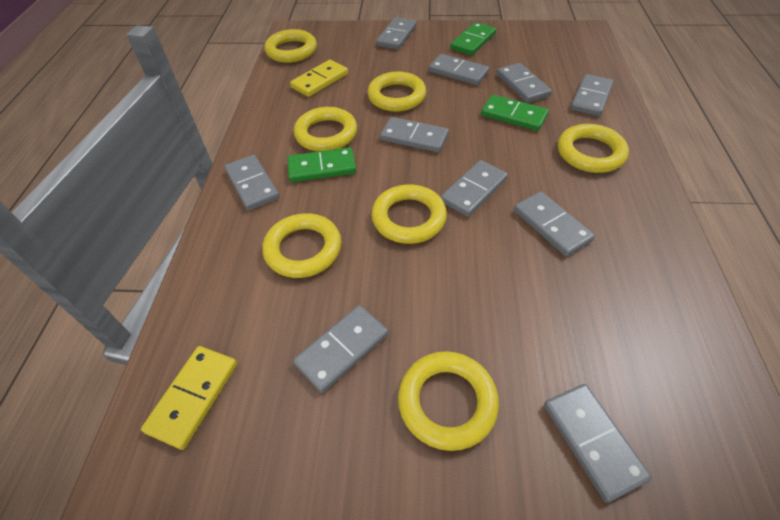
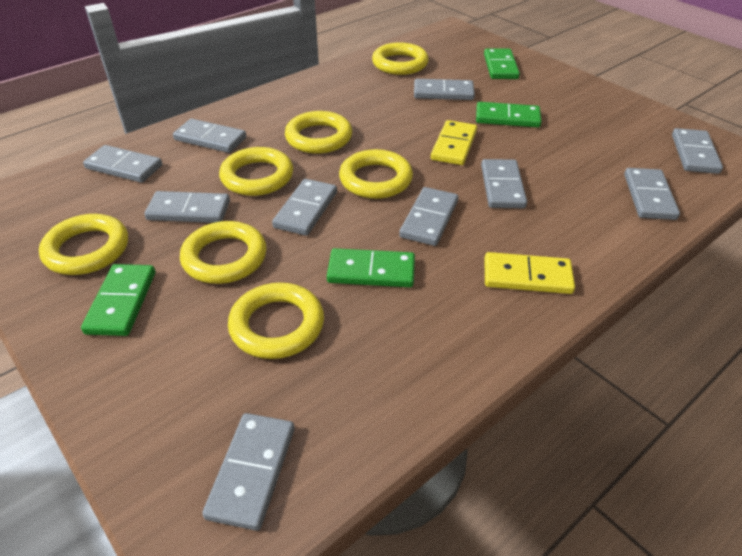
green domino: 3 -> 4

